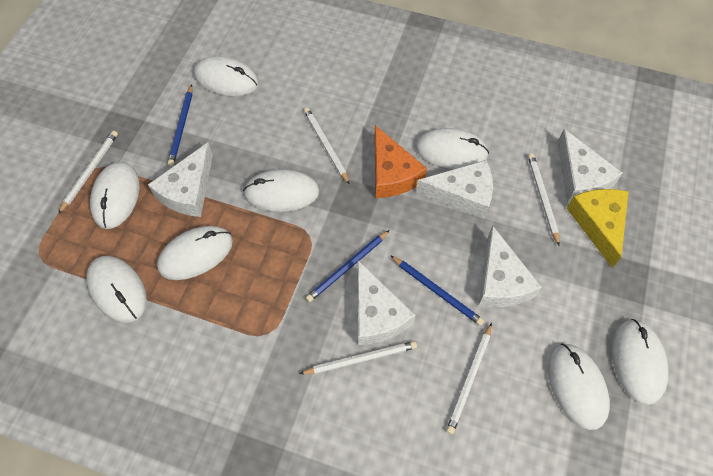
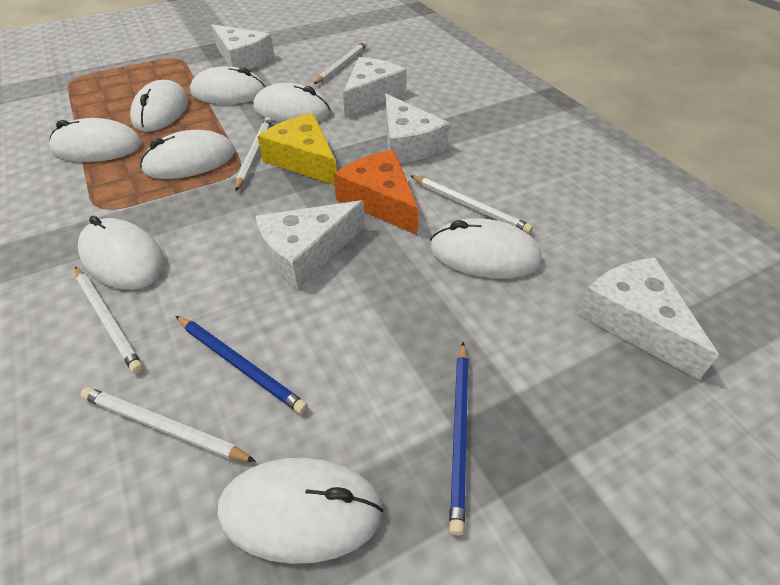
blue pencil: 3 -> 2

